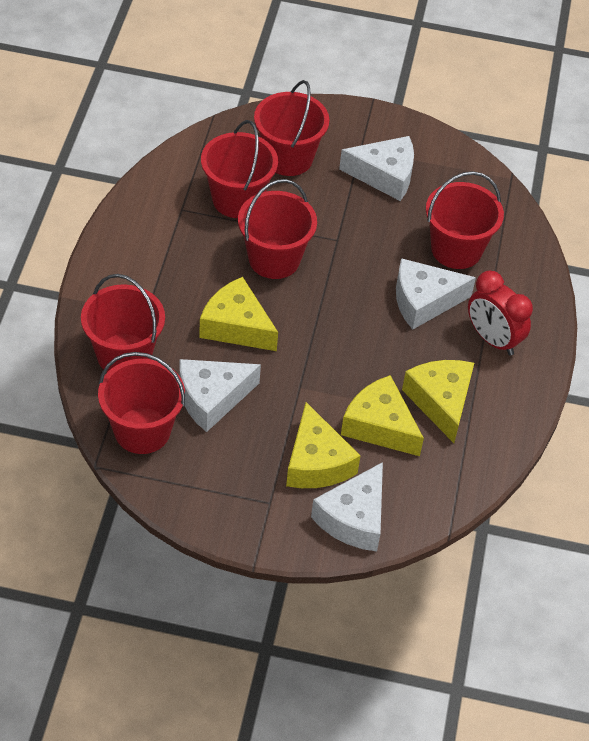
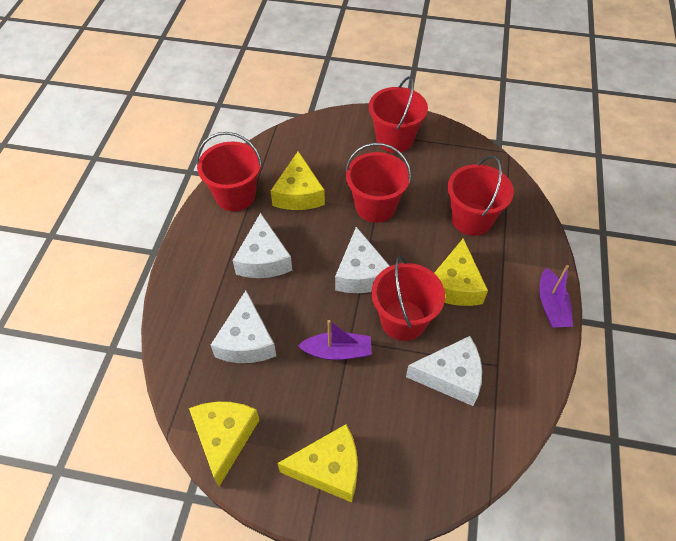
purple boat: 0 -> 2
red bucket: 6 -> 5
red clock: 1 -> 0

